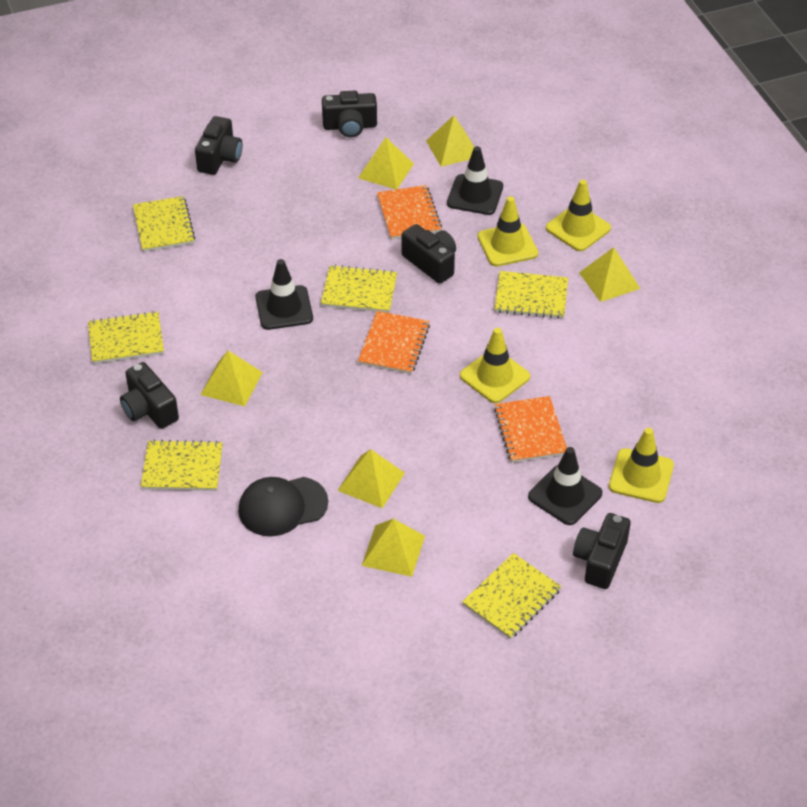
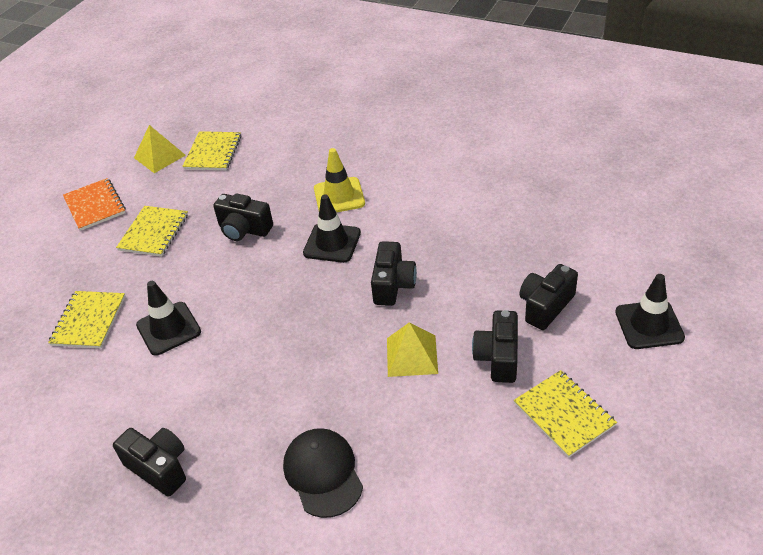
orange notebook: 3 -> 1
yellow notebook: 6 -> 4
yellow pyramid: 6 -> 2
yellow traffic cone: 4 -> 1

